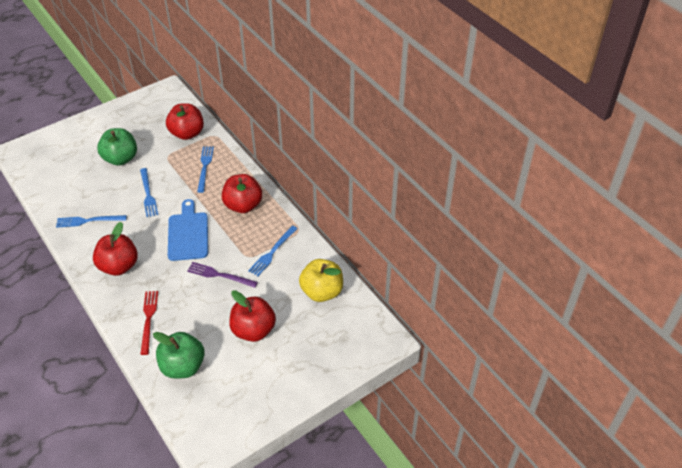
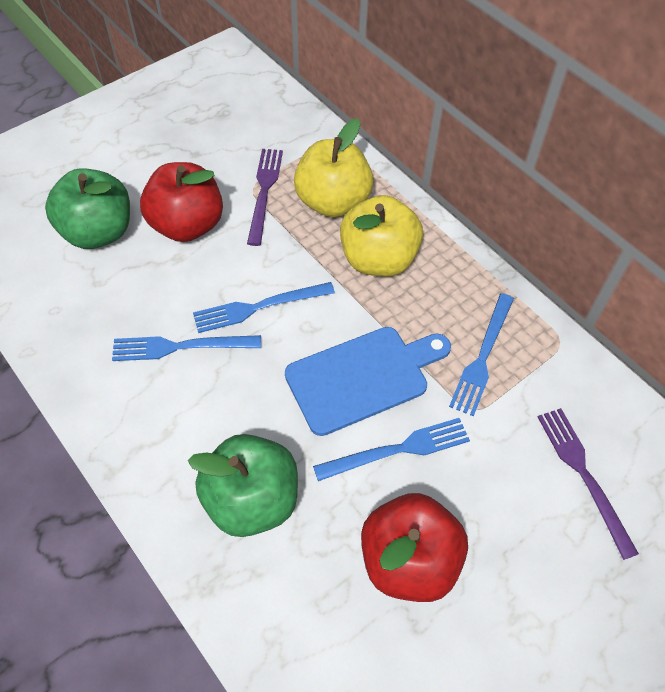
purple fork: 1 -> 2
red apple: 4 -> 2
red fork: 1 -> 0
yellow apple: 1 -> 2

